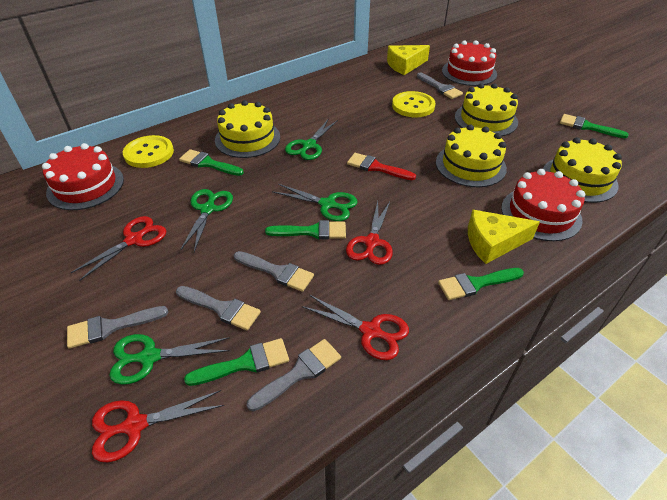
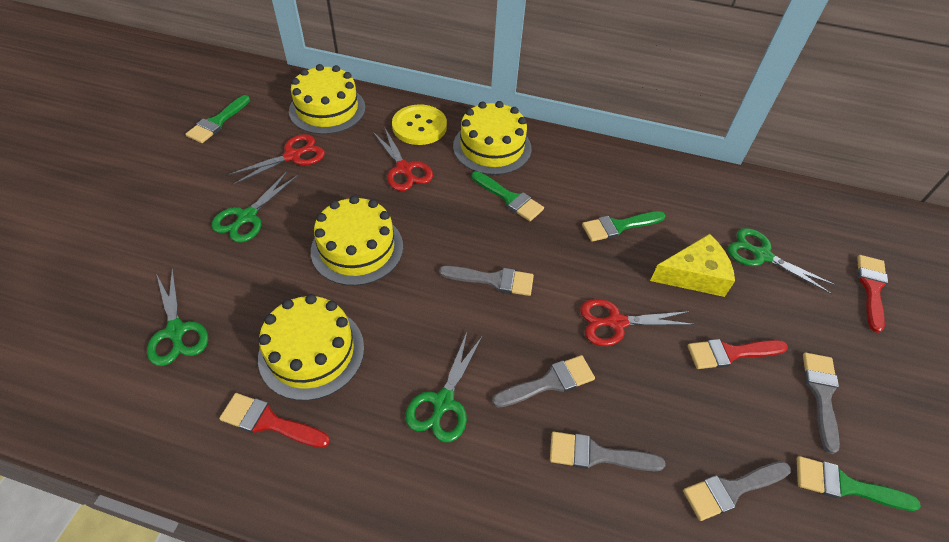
green brush: 5 -> 4
red brush: 1 -> 3
red cake: 3 -> 0
red scissors: 4 -> 3
yellow button: 2 -> 1
yellow cheese: 2 -> 1

